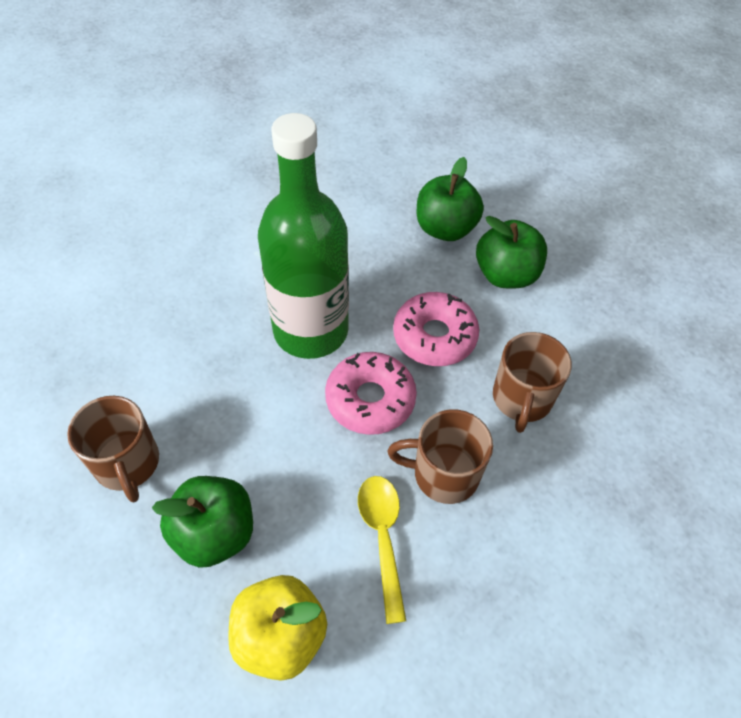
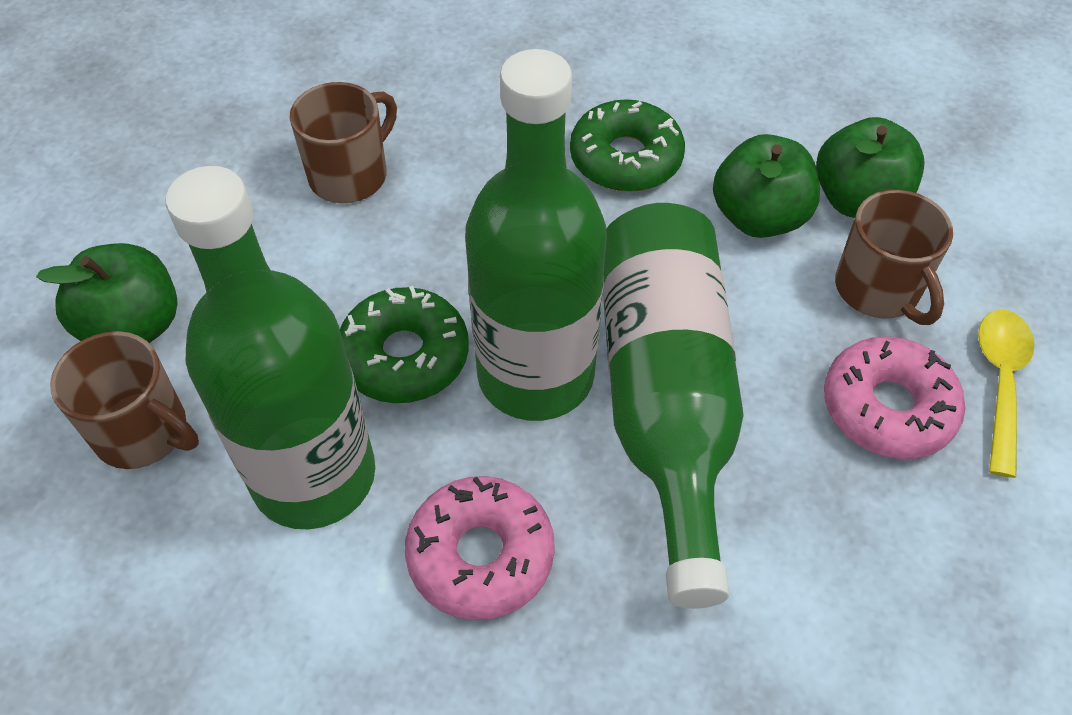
green bottle: 1 -> 3
green donut: 0 -> 2
yellow apple: 1 -> 0

